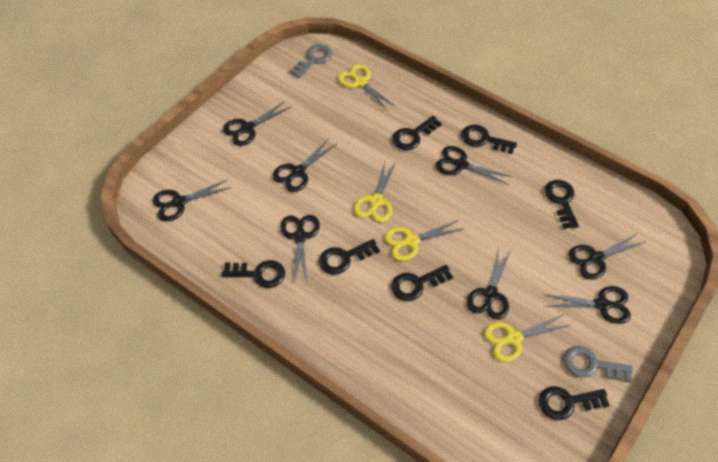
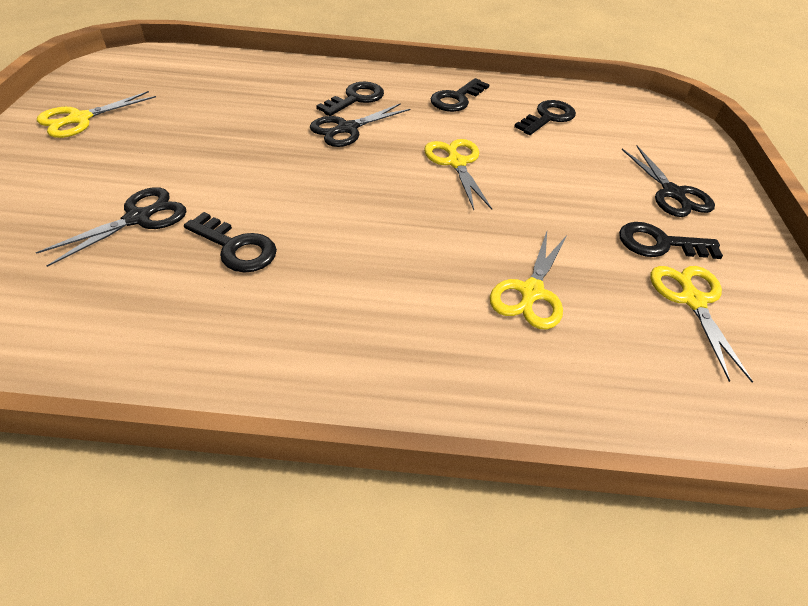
black key: 7 -> 5
black scissors: 8 -> 3
grey key: 2 -> 0

